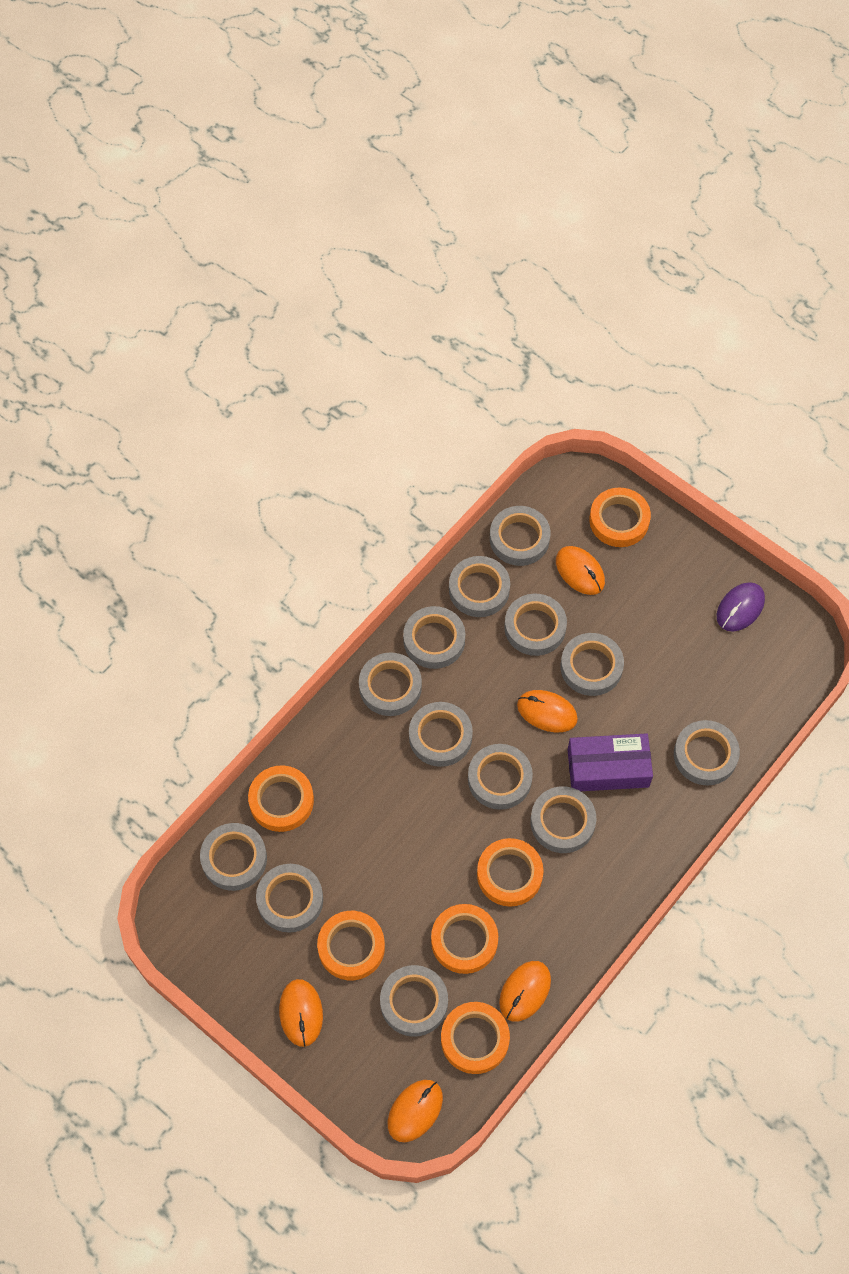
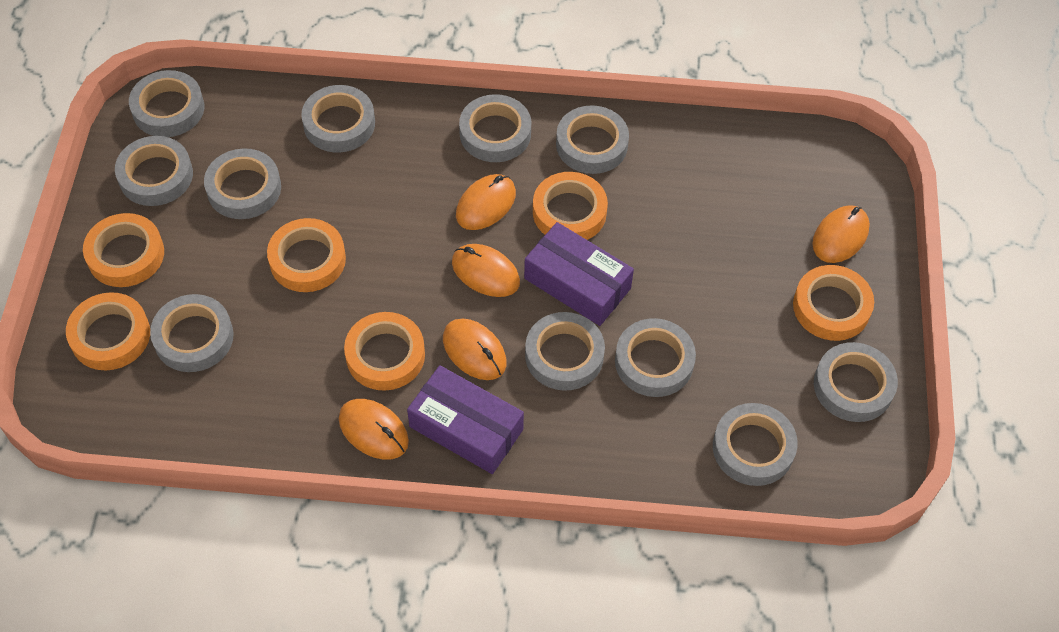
grey tape: 13 -> 11
purple box: 1 -> 2
purple mouse: 1 -> 0

